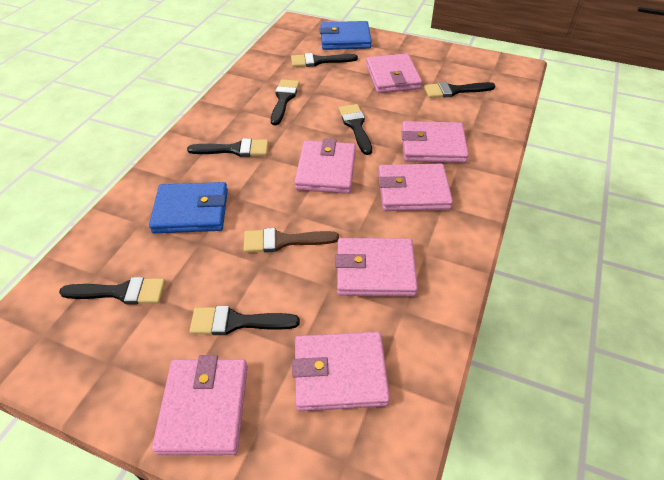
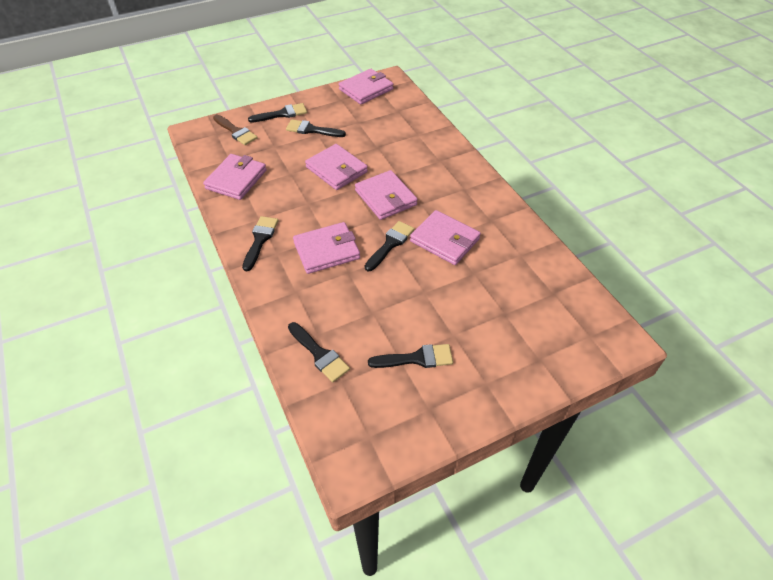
black brush: 7 -> 6
blue wallet: 2 -> 0
pink wallet: 7 -> 6

